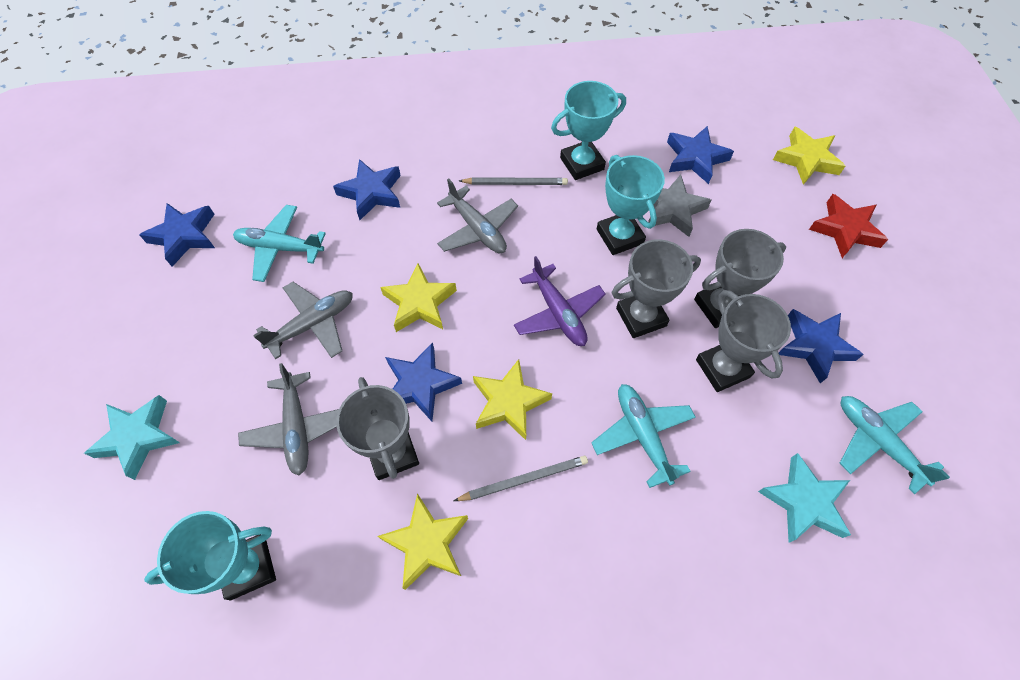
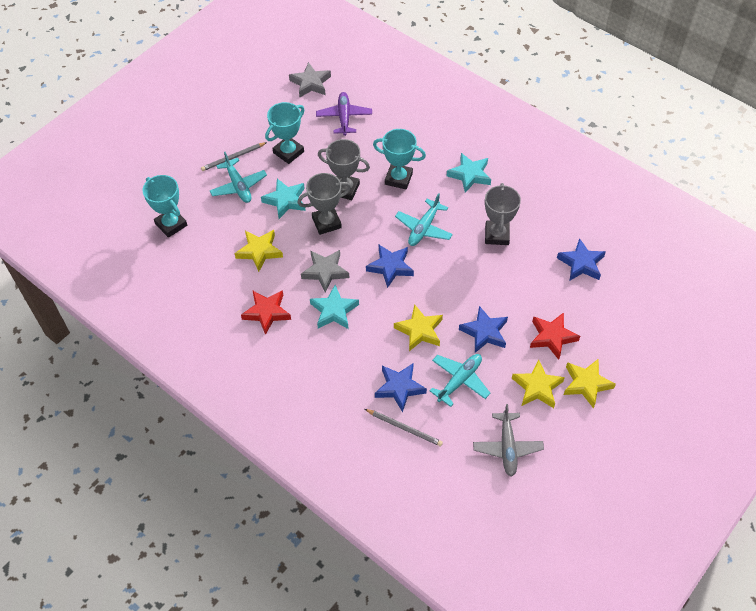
blue star: 5 -> 4
grey plane: 3 -> 1
grey star: 1 -> 2
grey trophy: 4 -> 3
red star: 1 -> 2
turquoise star: 2 -> 3

